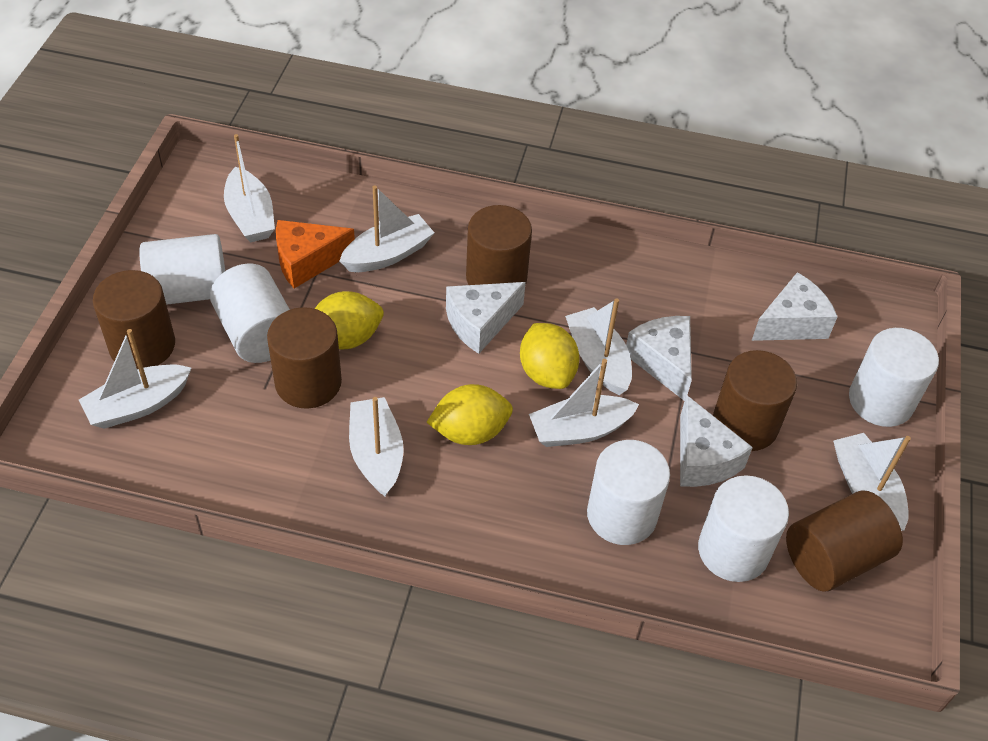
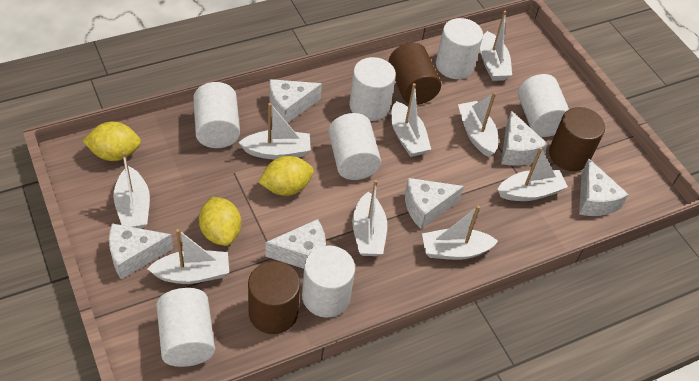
brown cylinder: 5 -> 3
orange cheese: 1 -> 0
white boat: 7 -> 9
white cheese: 4 -> 6
white cylinder: 5 -> 7

